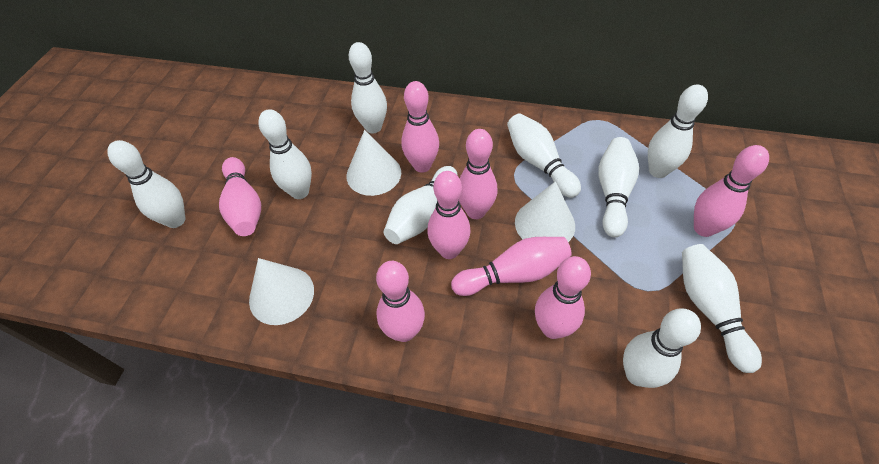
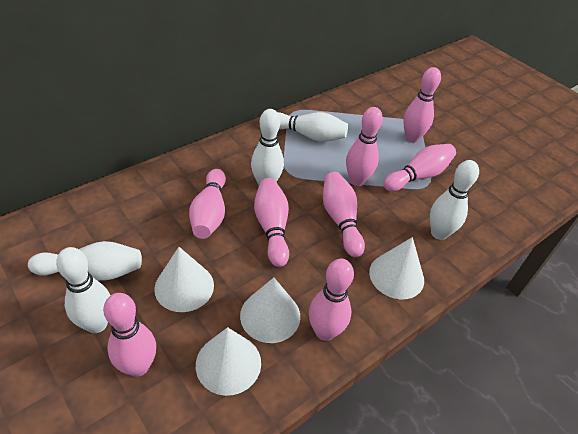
white bowling pin: 9 -> 5
white cone: 3 -> 4

